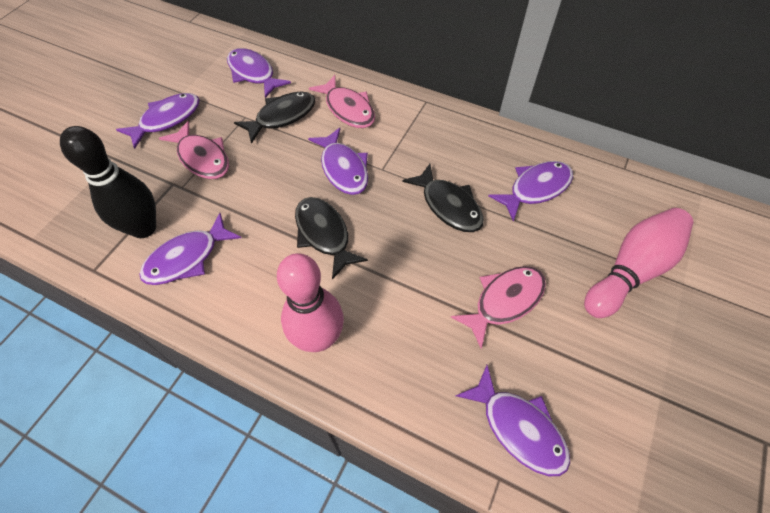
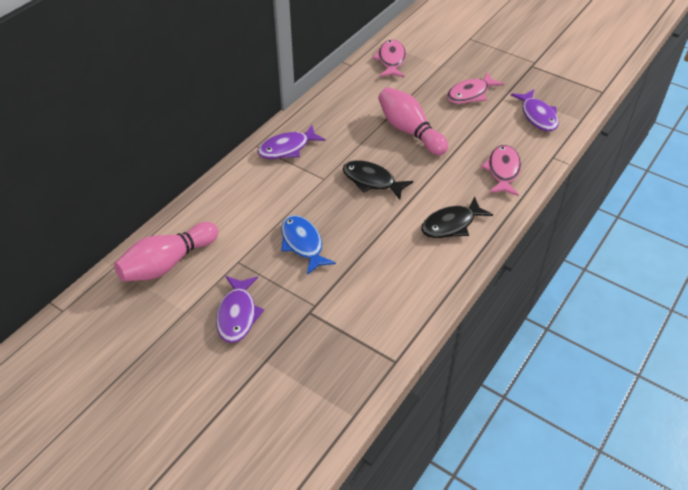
black bowling pin: 1 -> 0
black fish: 3 -> 2
blue fish: 0 -> 1
purple fish: 6 -> 3

